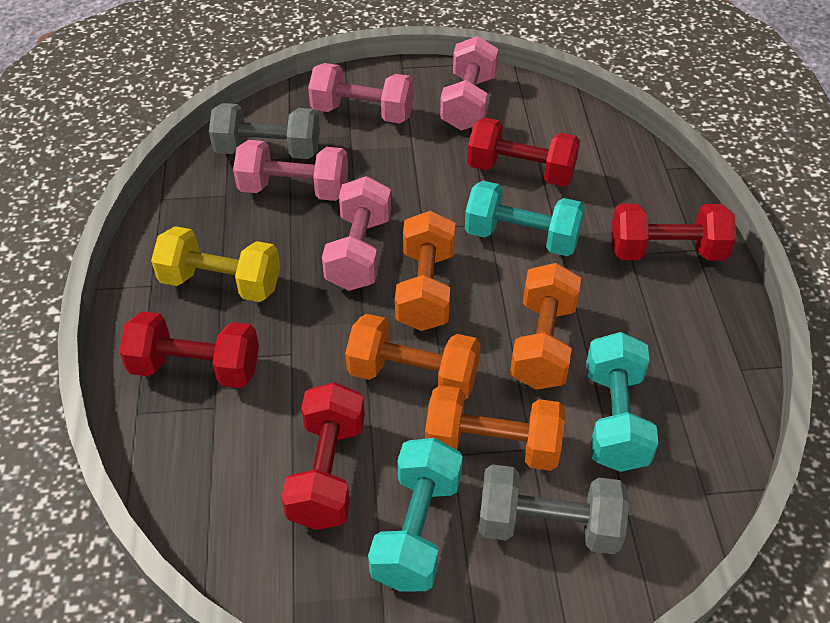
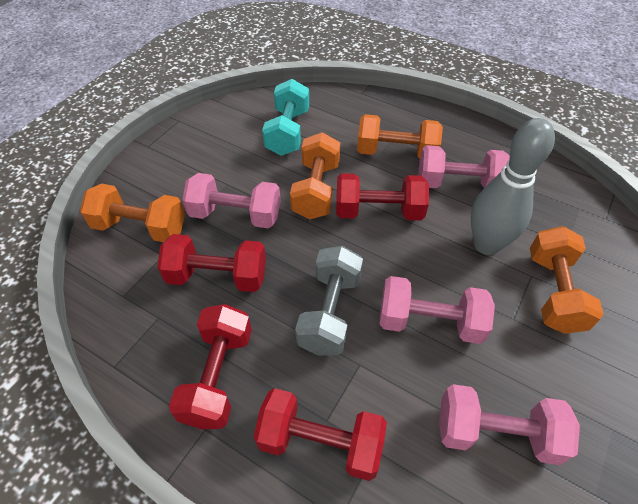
grey bowling pin: 0 -> 1
grey dumbbell: 2 -> 1
turquoise dumbbell: 3 -> 1
yellow dumbbell: 1 -> 0

